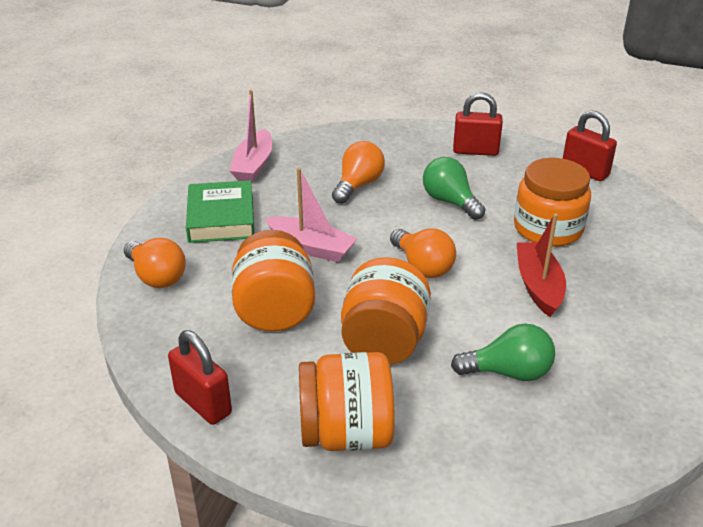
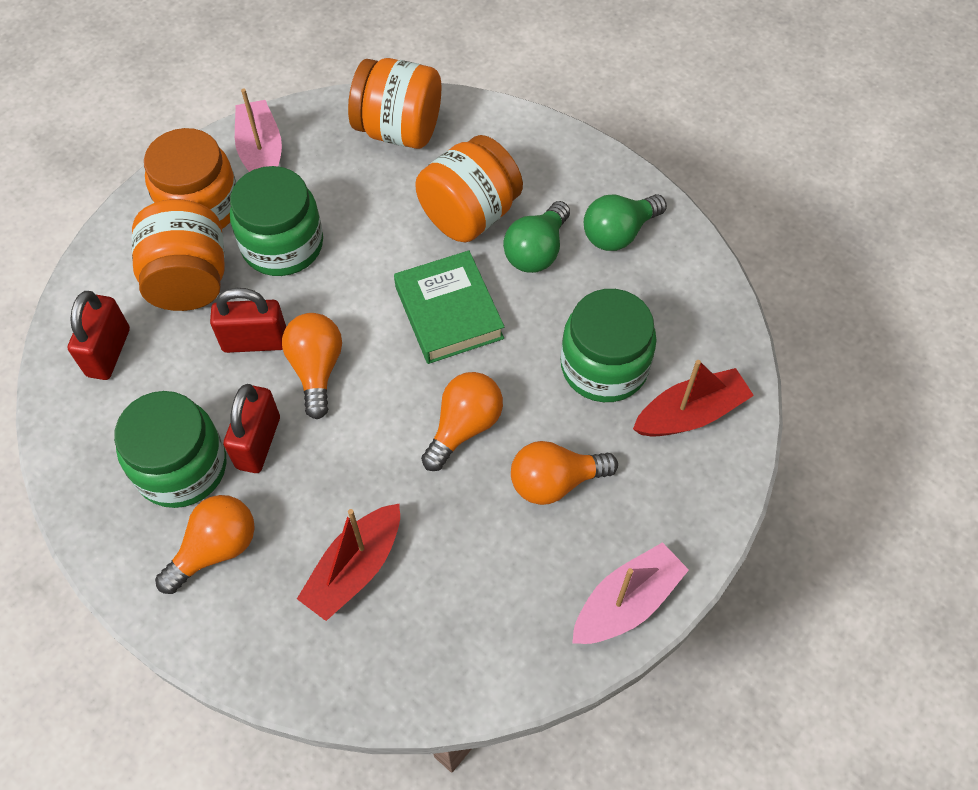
green jar: 0 -> 3
orange light bulb: 3 -> 4
red boat: 1 -> 2

